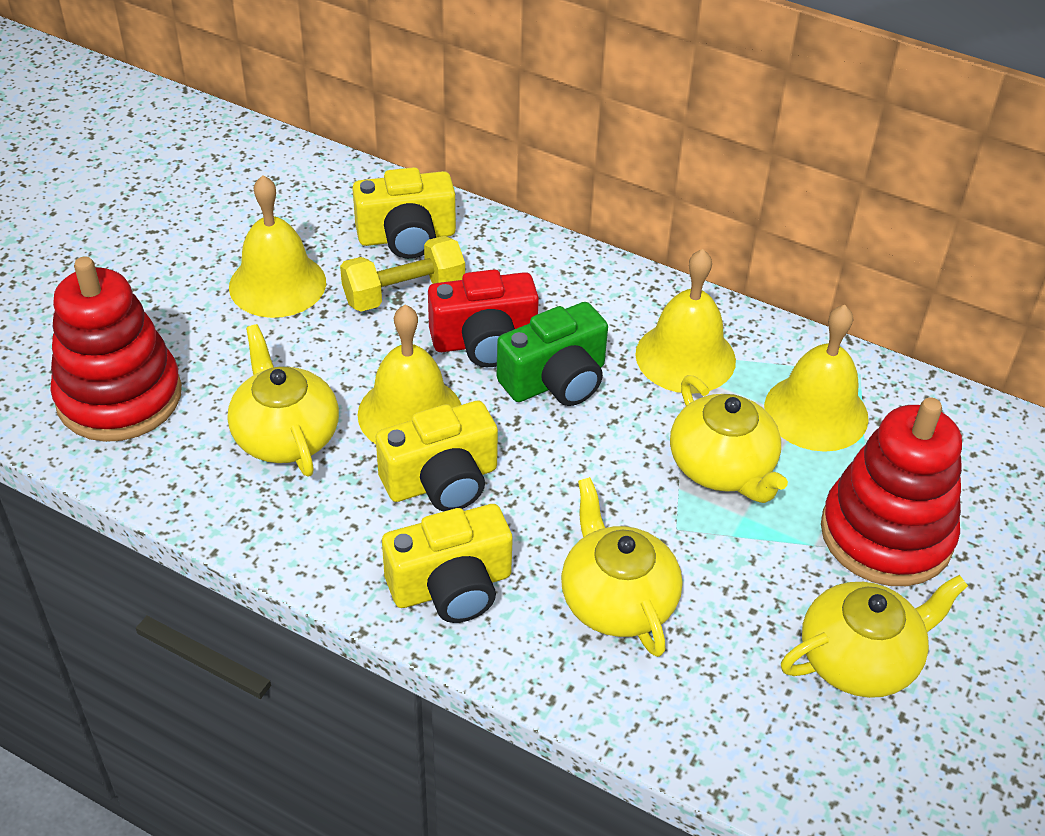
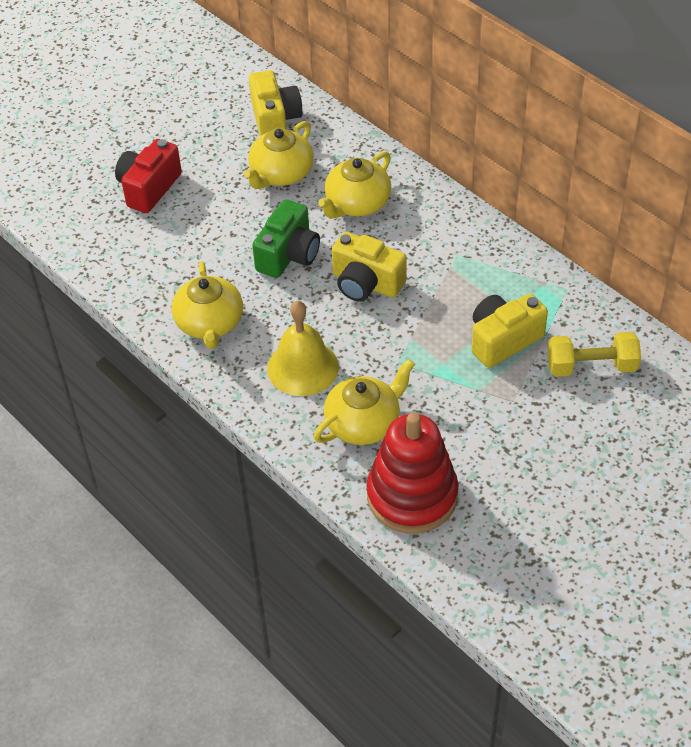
red stacking toy: 2 -> 1
yellow bell: 4 -> 1

